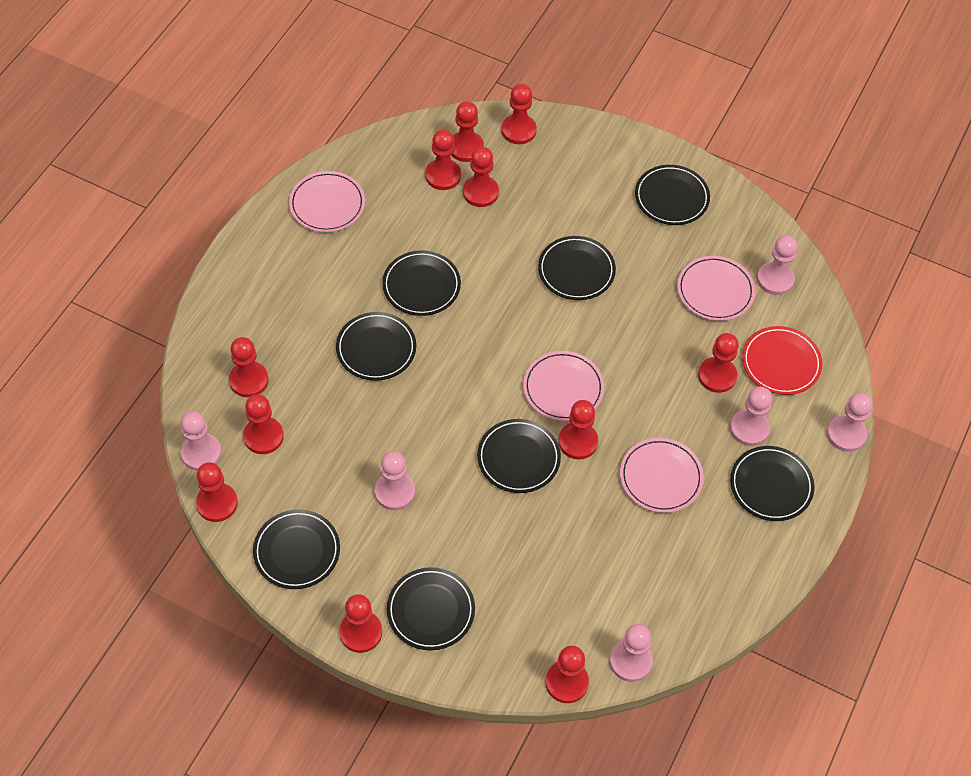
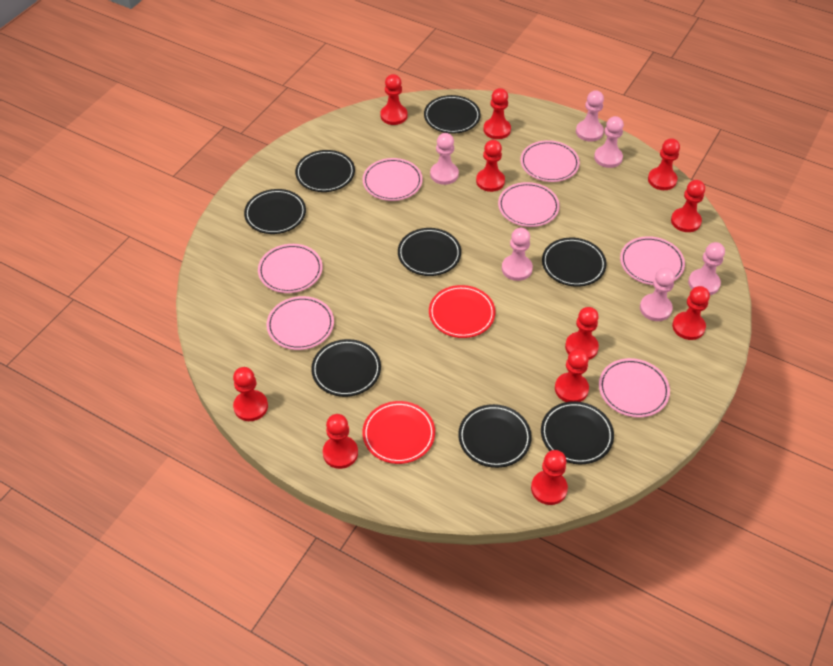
pink plate: 4 -> 7
red plate: 1 -> 2

